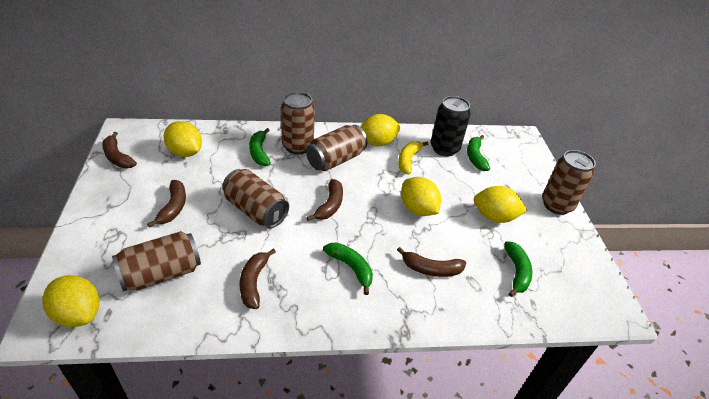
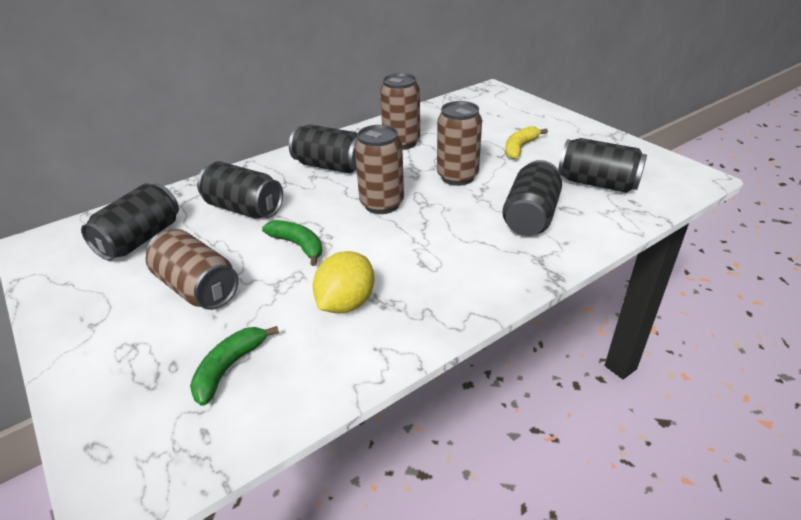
black can: 1 -> 5
brown banana: 5 -> 0
brown can: 5 -> 4
green banana: 4 -> 2
yellow lemon: 5 -> 1

